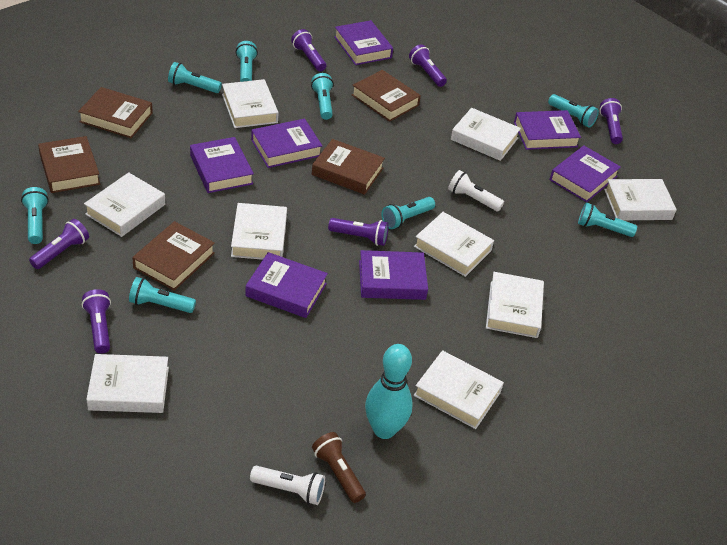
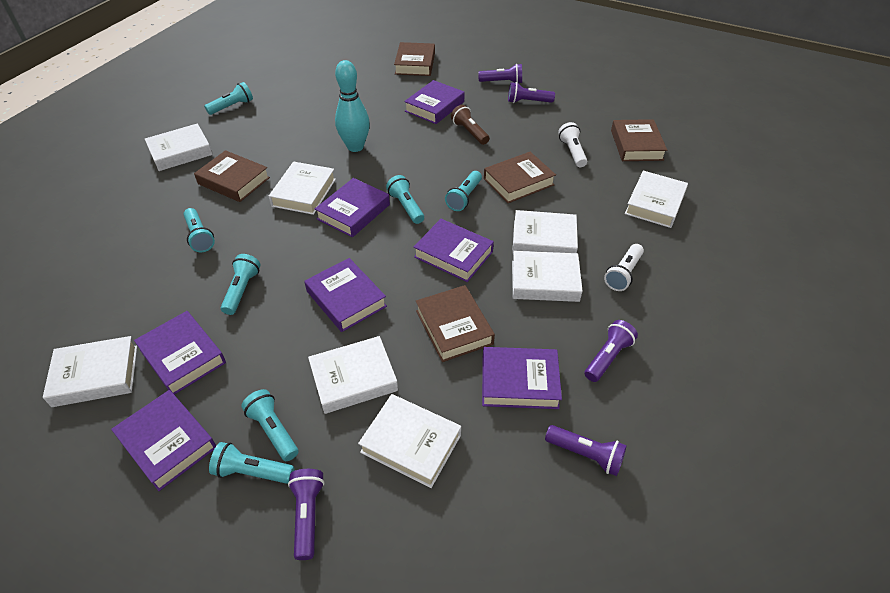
purple flashlight: 6 -> 5
turquoise flashlight: 8 -> 7
white book: 9 -> 8

